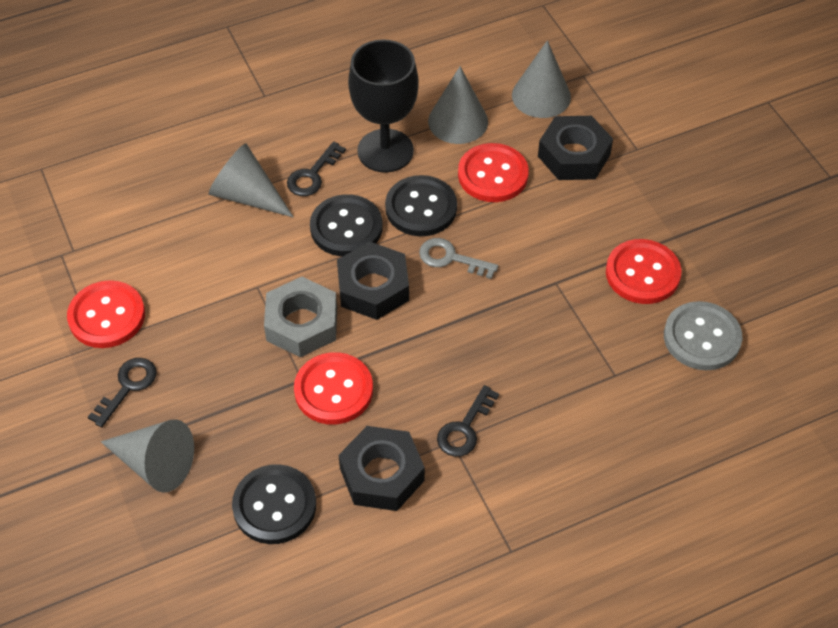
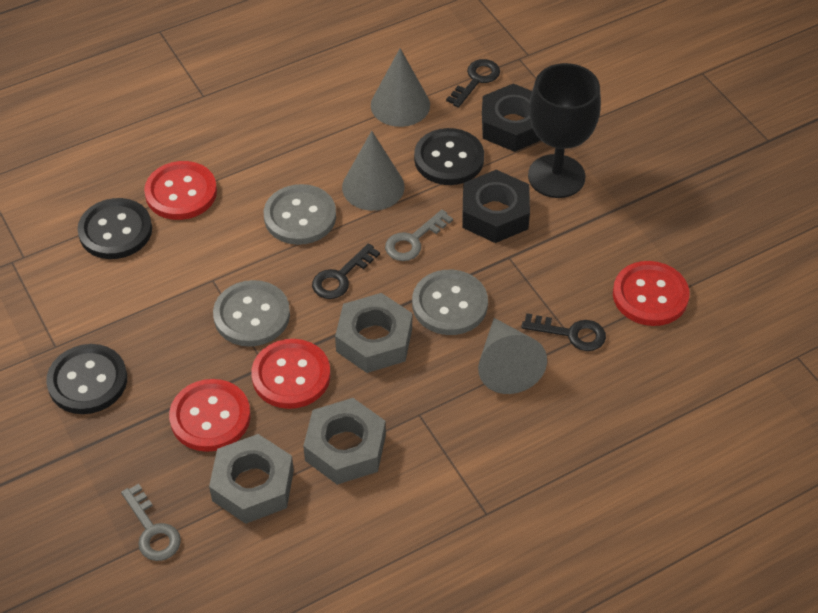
black nut: 3 -> 2
grey button: 1 -> 3
grey cone: 4 -> 3
grey key: 1 -> 2
grey nut: 1 -> 3

